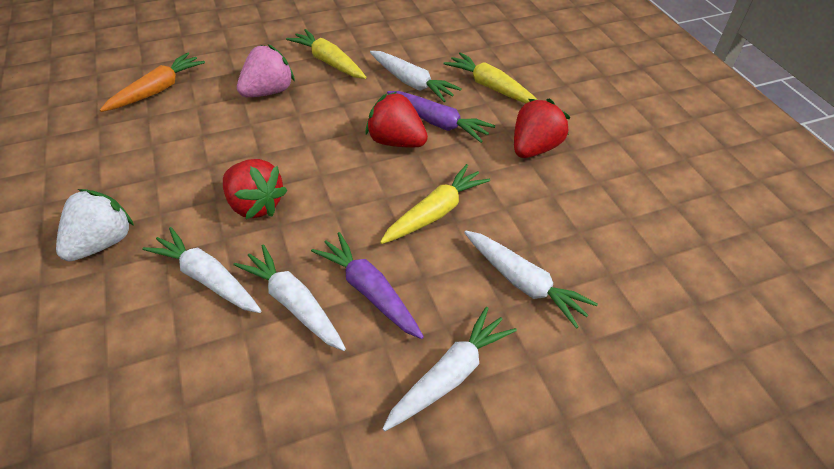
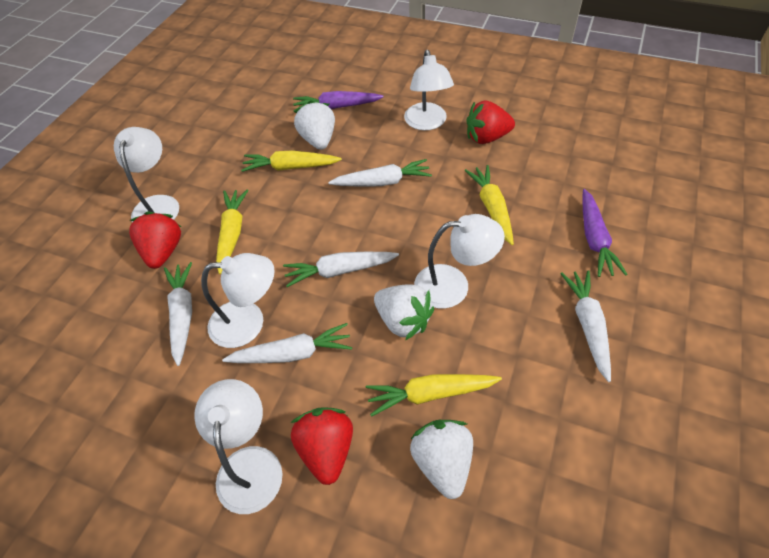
orange carrot: 1 -> 0
pink strawberry: 1 -> 0
white lamp: 0 -> 5
white strawberry: 1 -> 3
yellow carrot: 3 -> 4

